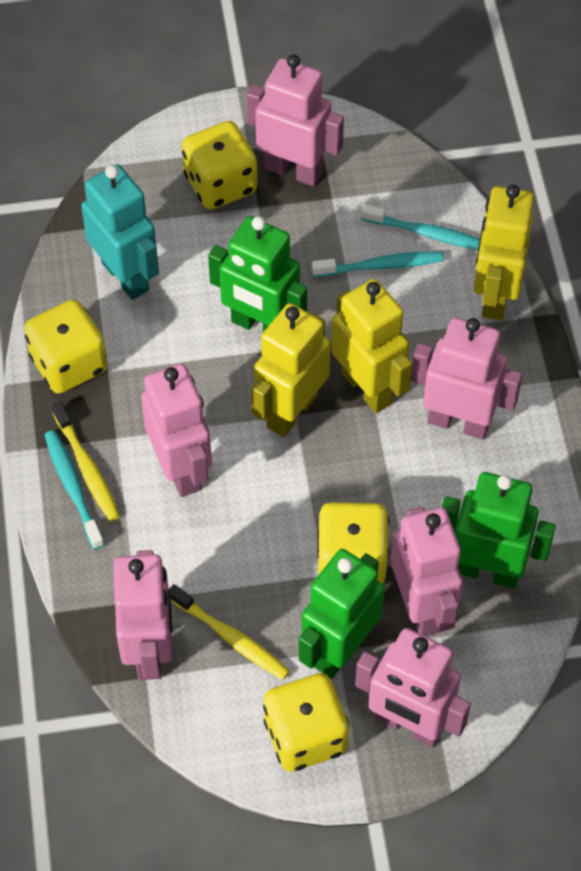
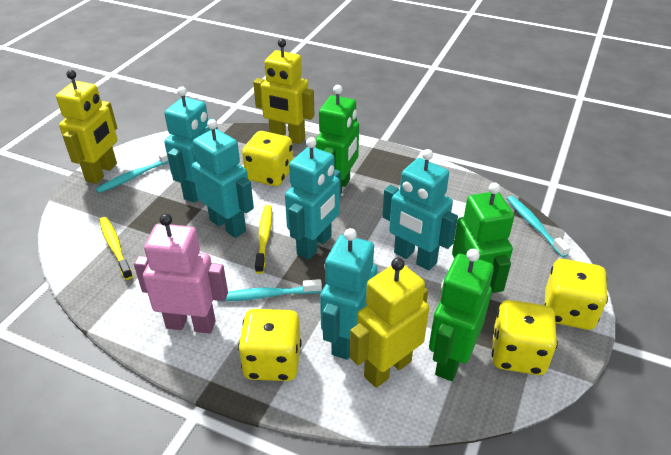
pink robot: 6 -> 1
turquoise robot: 1 -> 5

